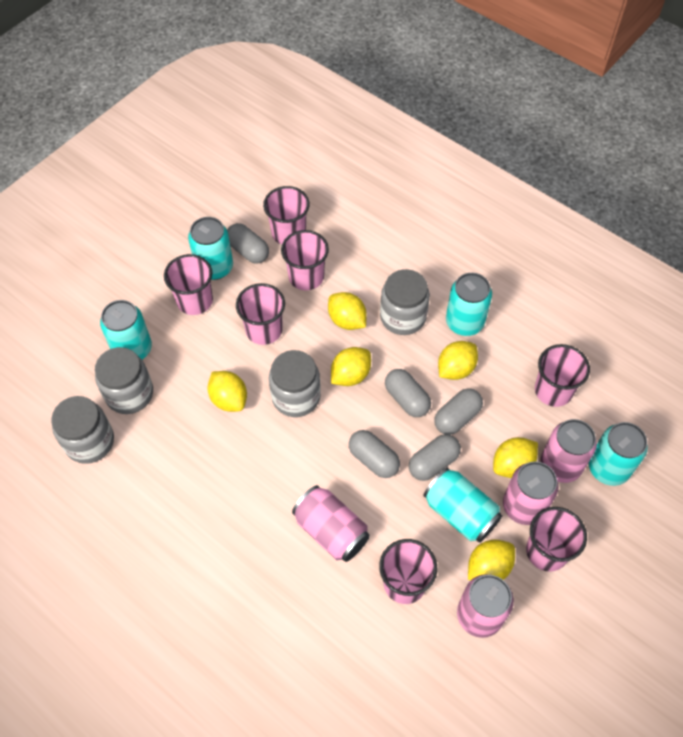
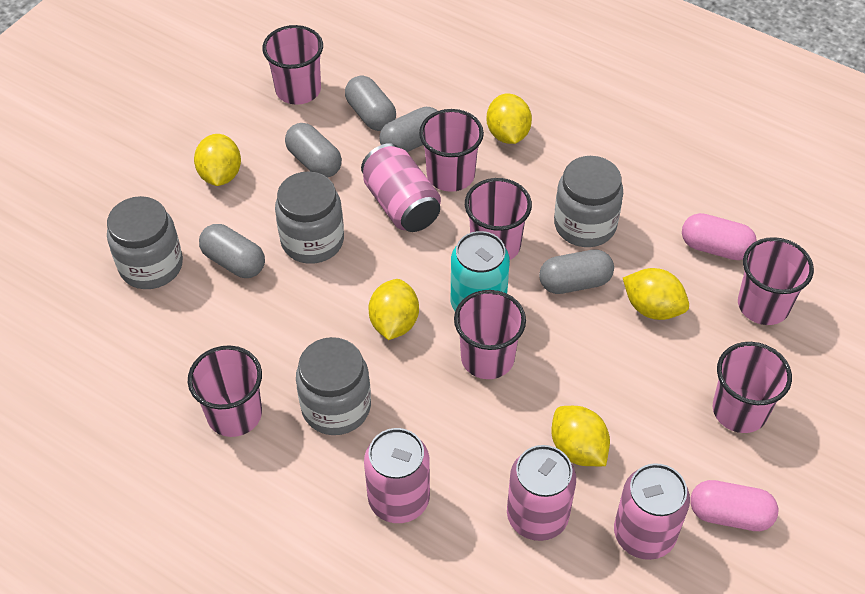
pink capsule: 0 -> 2
turquoise can: 5 -> 1
yellow lemon: 6 -> 5

